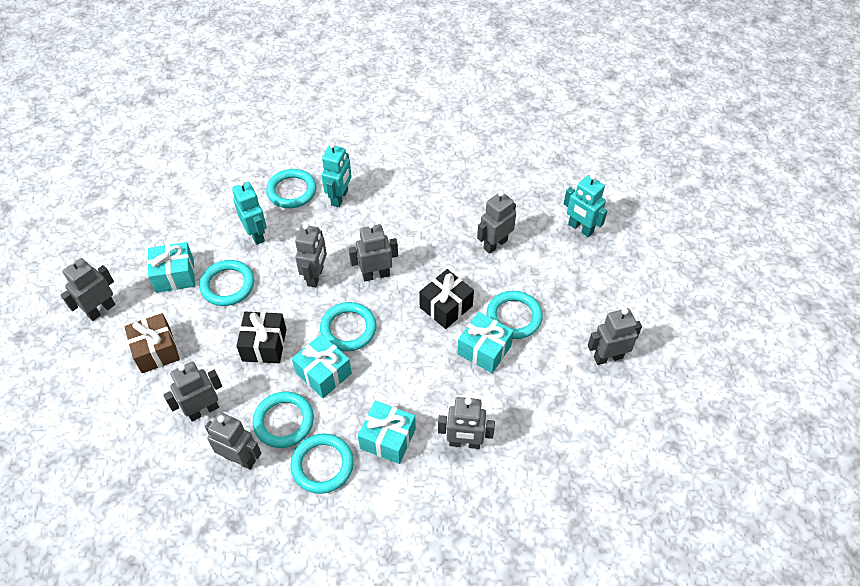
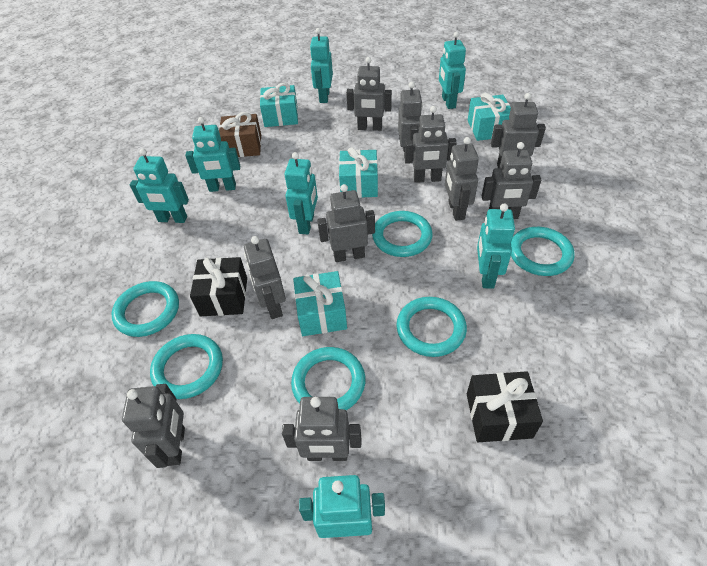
grey robot: 8 -> 10
turquoise robot: 3 -> 7

